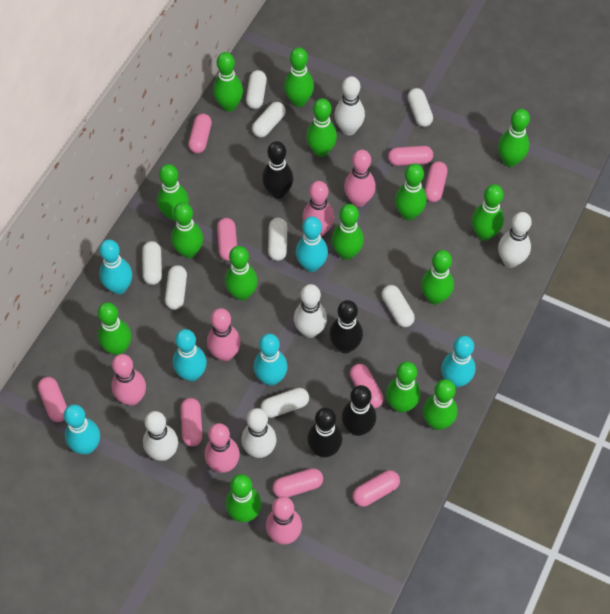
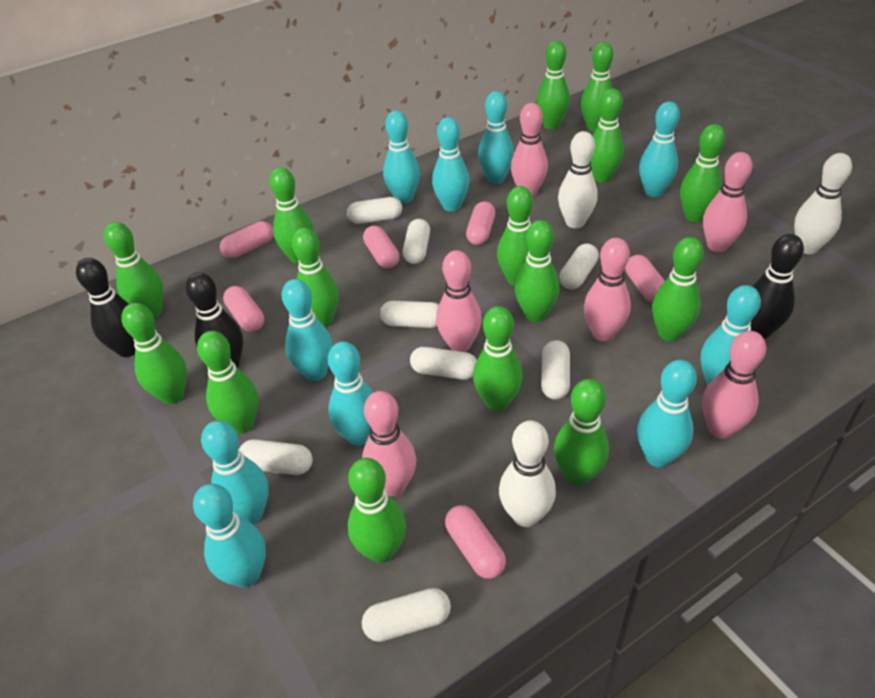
black bowling pin: 4 -> 3
pink capsule: 9 -> 6
turquoise bowling pin: 6 -> 10
white bowling pin: 5 -> 3

